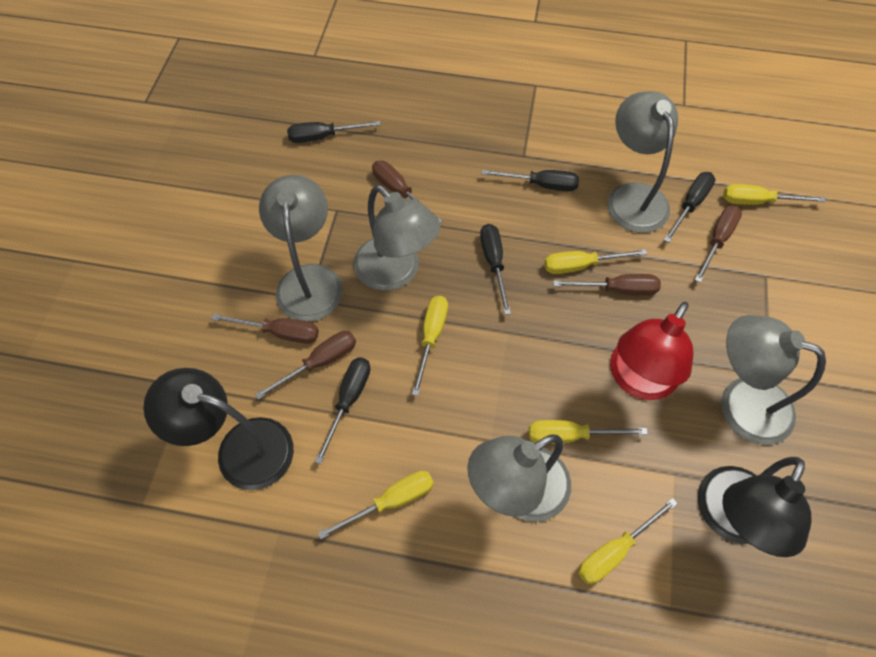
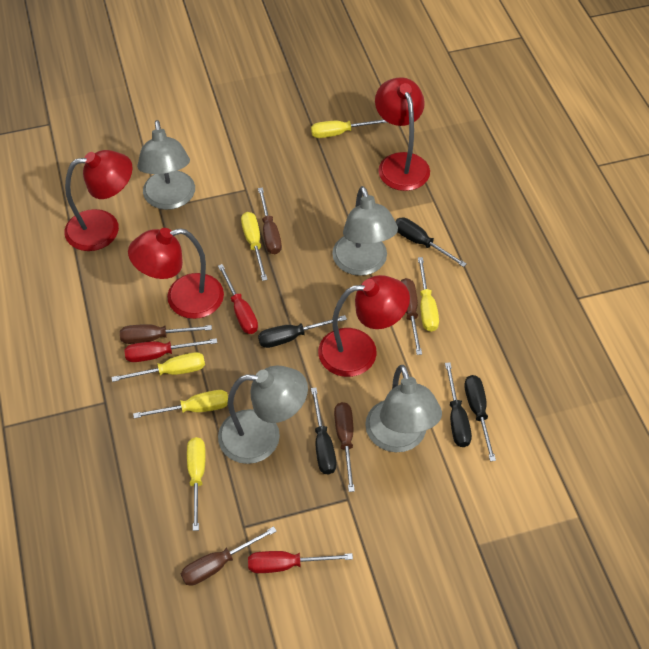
black lamp: 2 -> 0
grey lamp: 5 -> 4
red lamp: 1 -> 4
red screwdriver: 0 -> 3

